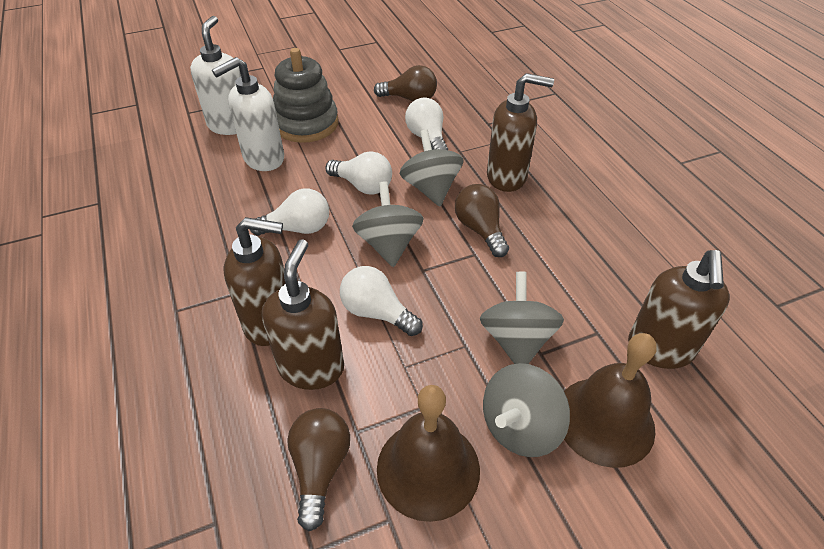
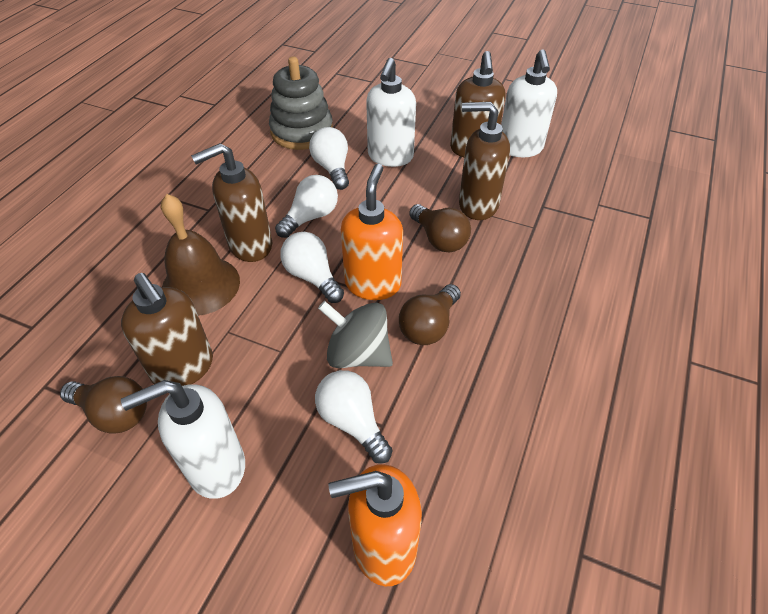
brown bell: 2 -> 1
grey spinning top: 4 -> 1
orange soap dispenser: 0 -> 2
white soap dispenser: 2 -> 3

